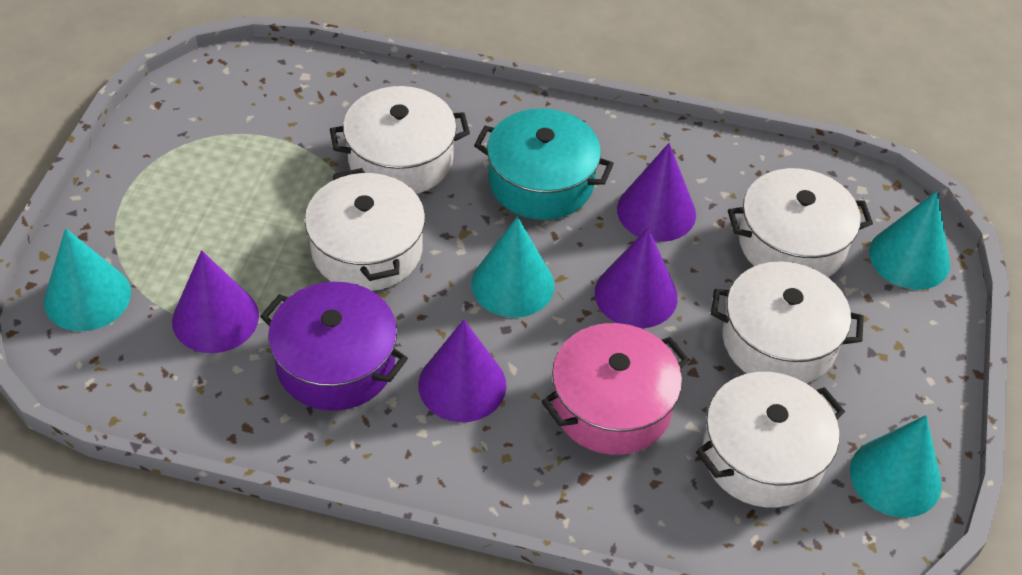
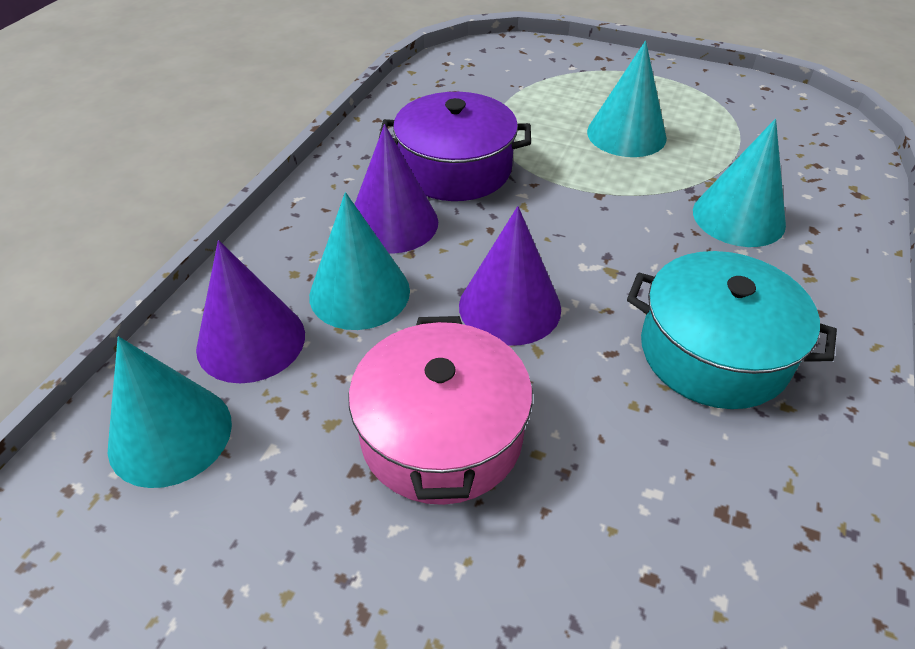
purple cone: 4 -> 3
white pot: 5 -> 0

